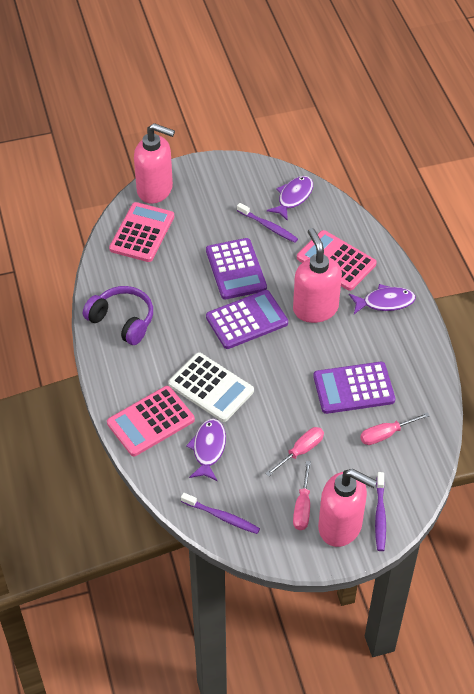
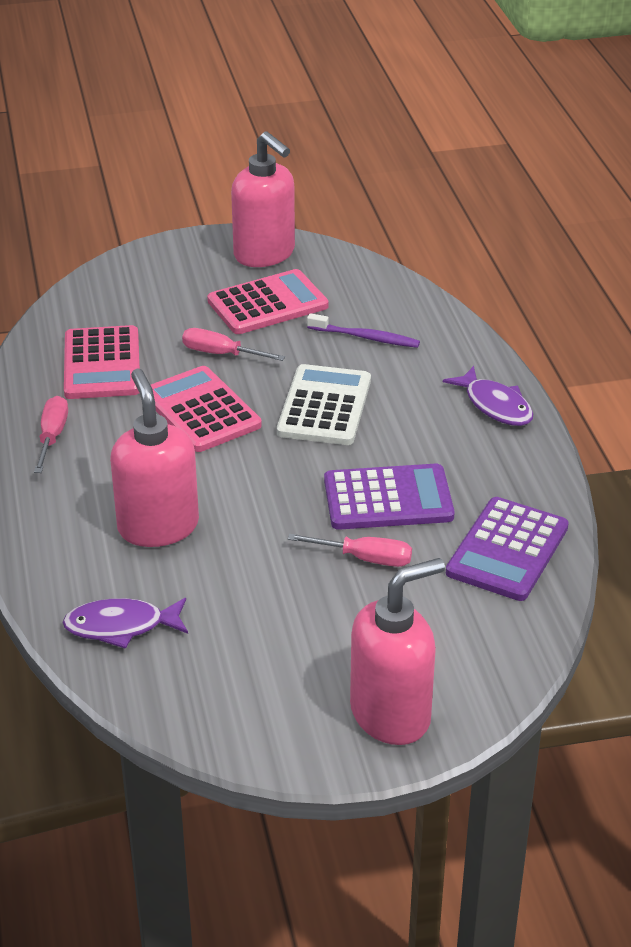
purple calculator: 3 -> 2
purple fish: 3 -> 2
purple headphones: 1 -> 0
purple toothbrush: 3 -> 1

